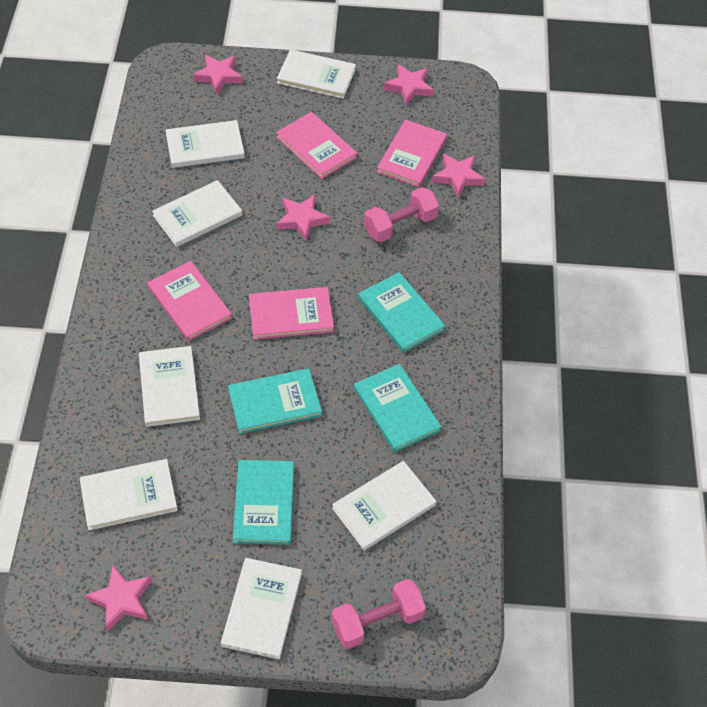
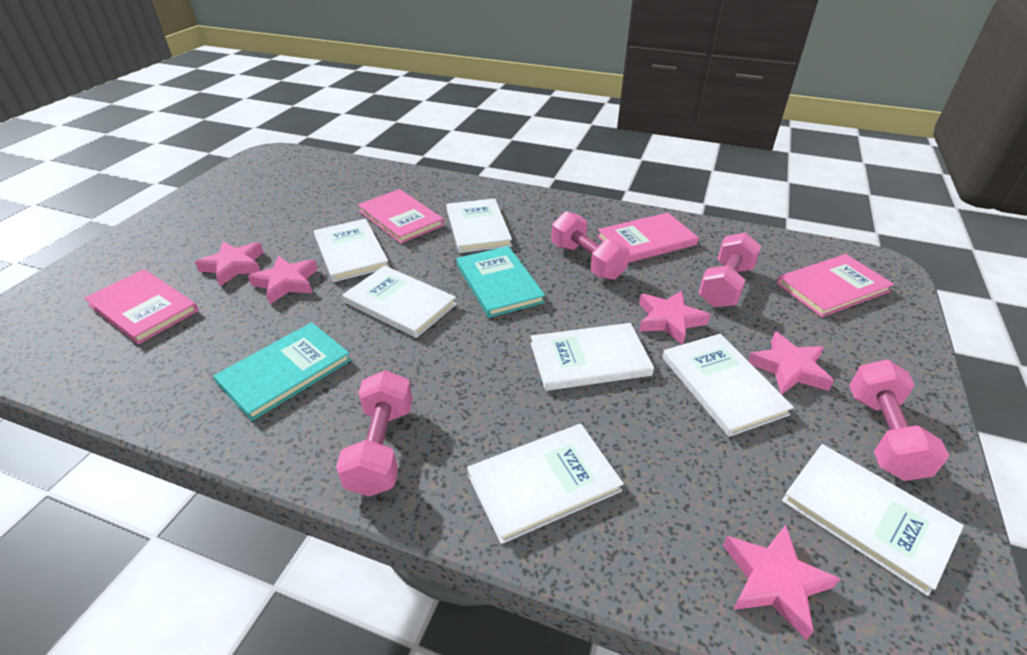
pink dumbbell: 2 -> 4
turquoise book: 4 -> 2

